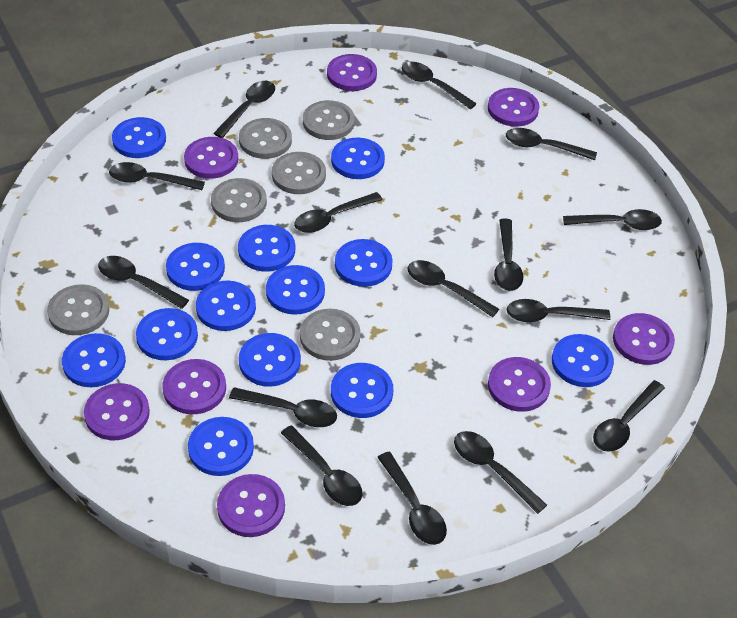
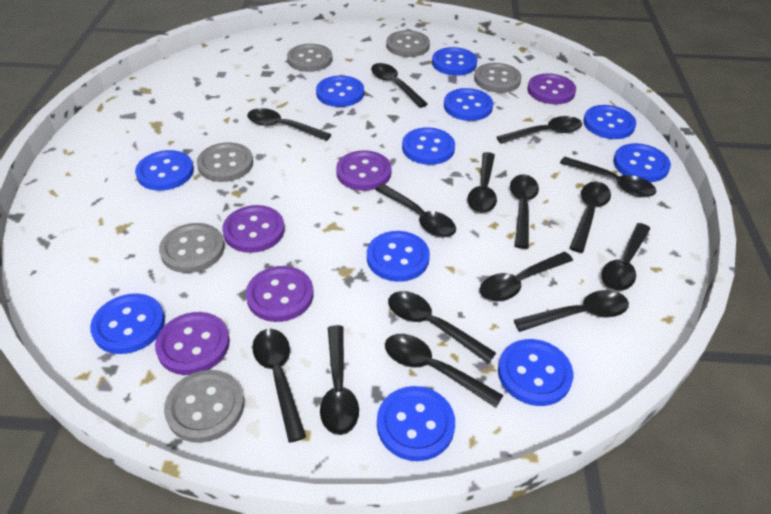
blue button: 13 -> 11
purple button: 8 -> 5

